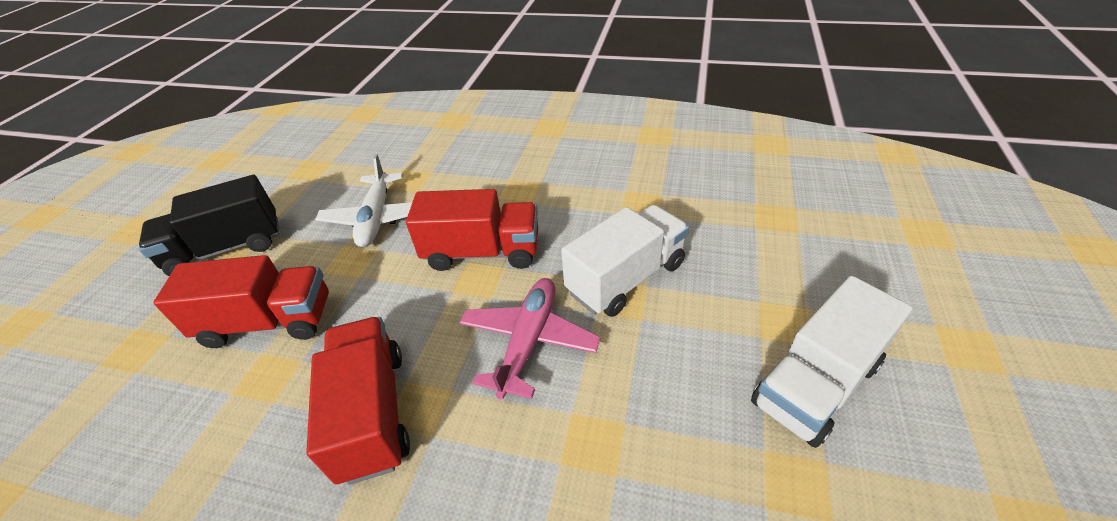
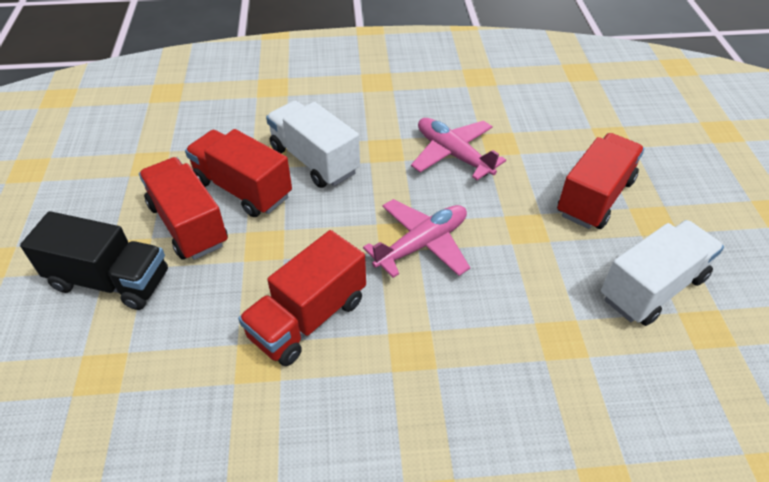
pink plane: 1 -> 2
red truck: 3 -> 4
white plane: 1 -> 0

